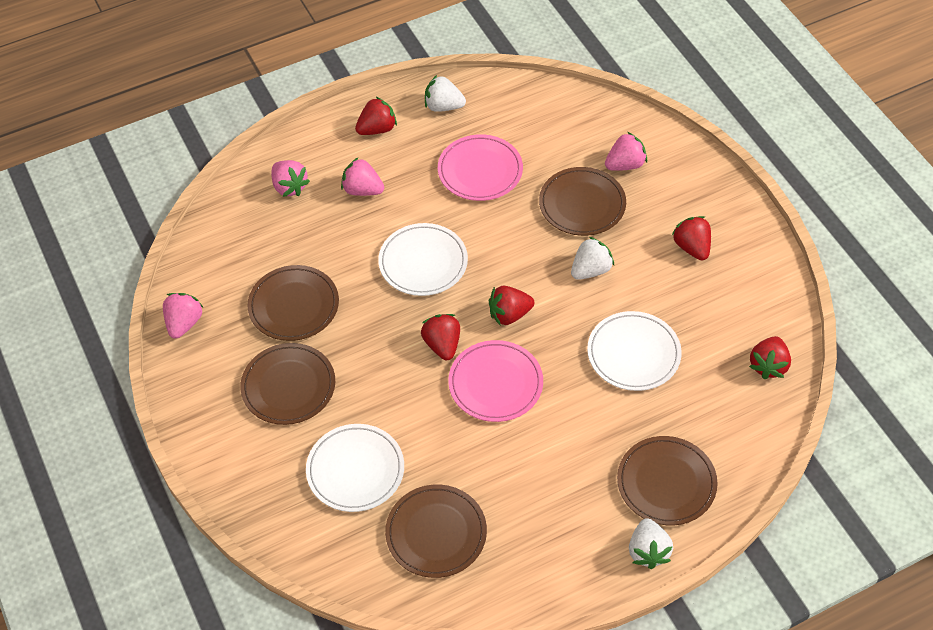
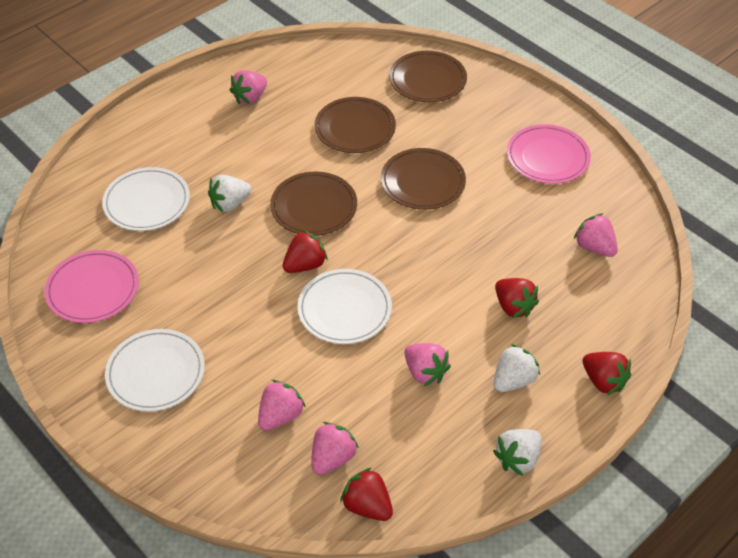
brown plate: 5 -> 4
pink strawberry: 4 -> 5
red strawberry: 5 -> 4

